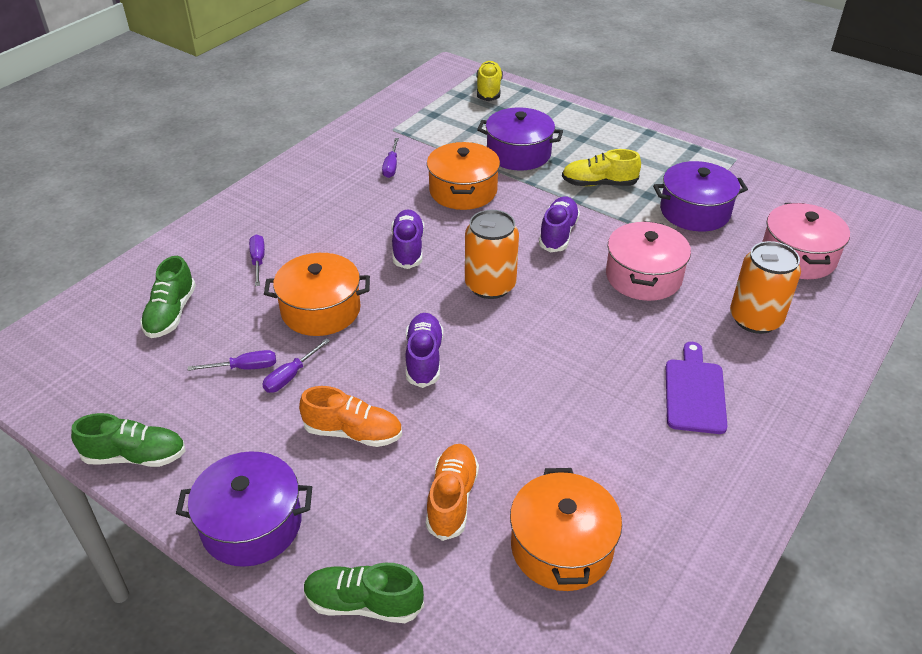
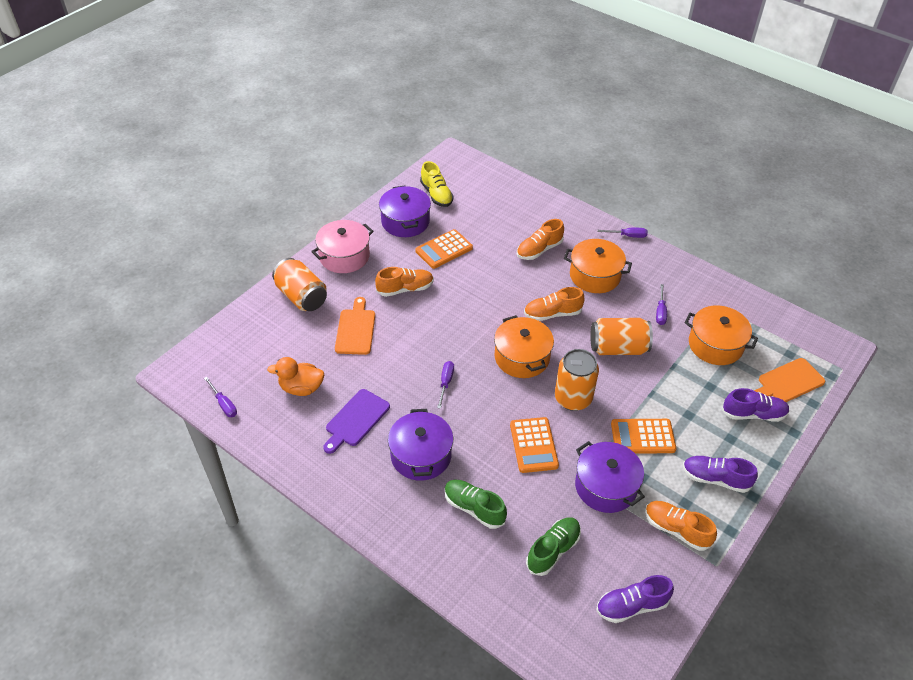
green shoe: 3 -> 2
orange calculator: 0 -> 3
orange can: 2 -> 3
orange cutting board: 0 -> 2
orange duck: 0 -> 1
orange shoe: 2 -> 4
pink pot: 2 -> 1
yellow shoe: 2 -> 1

